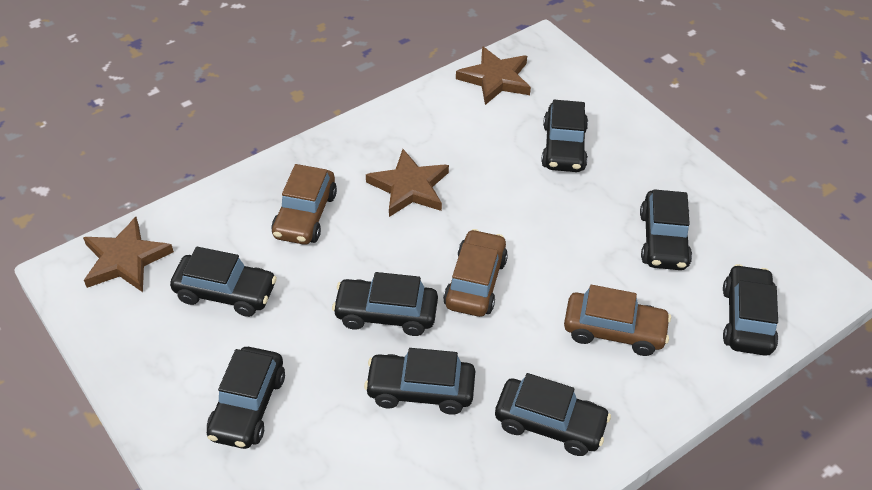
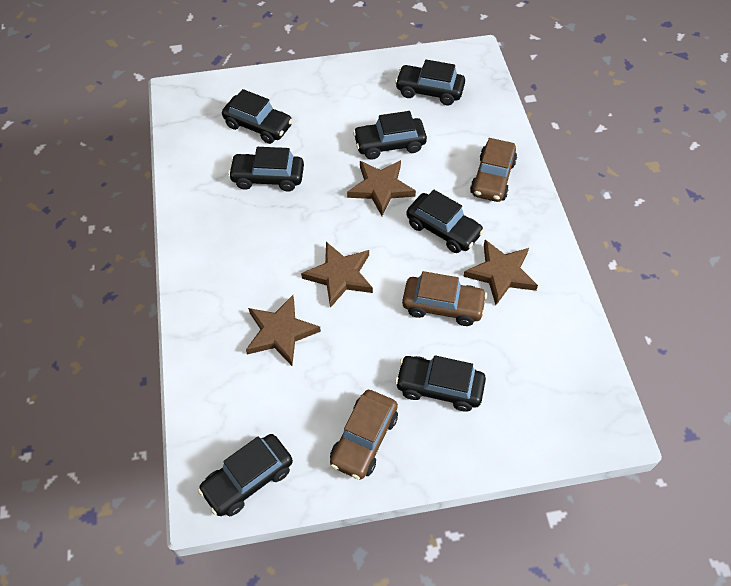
black car: 8 -> 7
brown star: 3 -> 4

